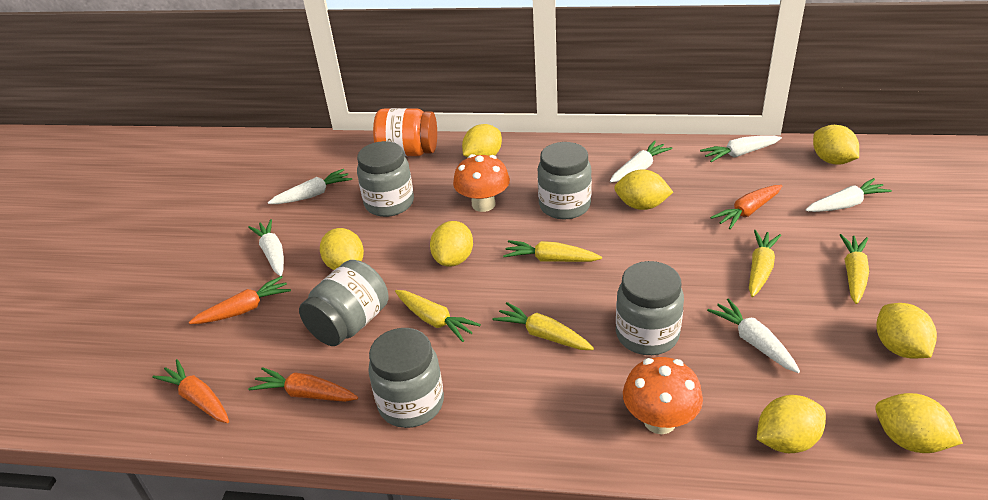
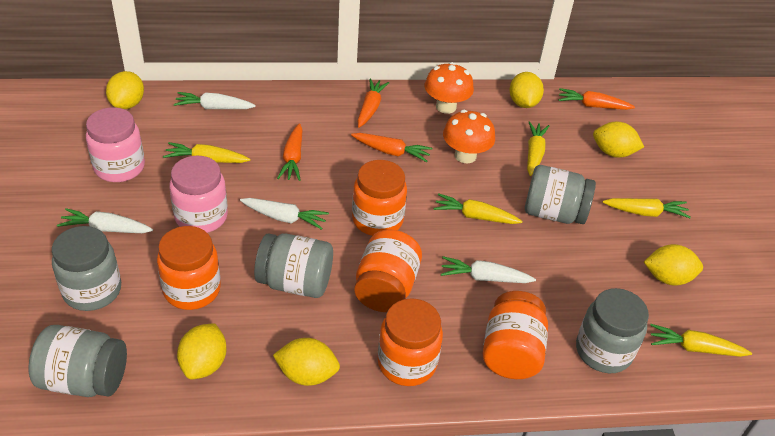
orange jar: 1 -> 5
pink jar: 0 -> 2
white carrot: 6 -> 4
yellow lemon: 8 -> 6

